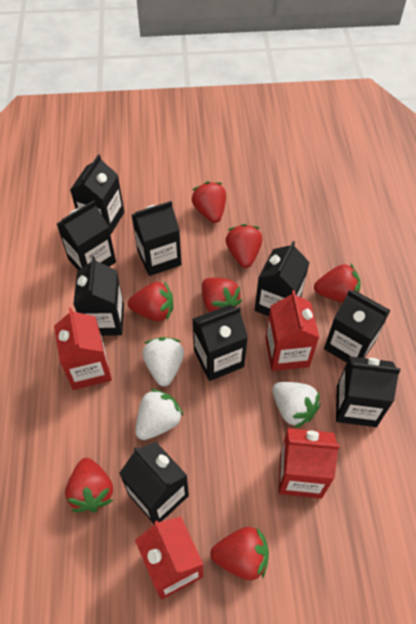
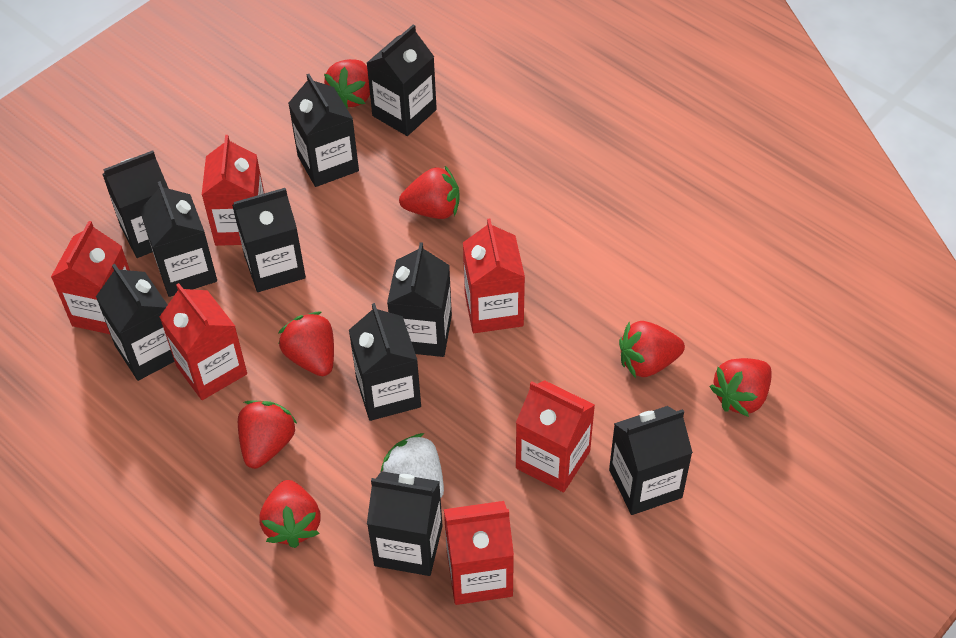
black carton: 9 -> 10
red carton: 4 -> 6
white strawberry: 3 -> 1

